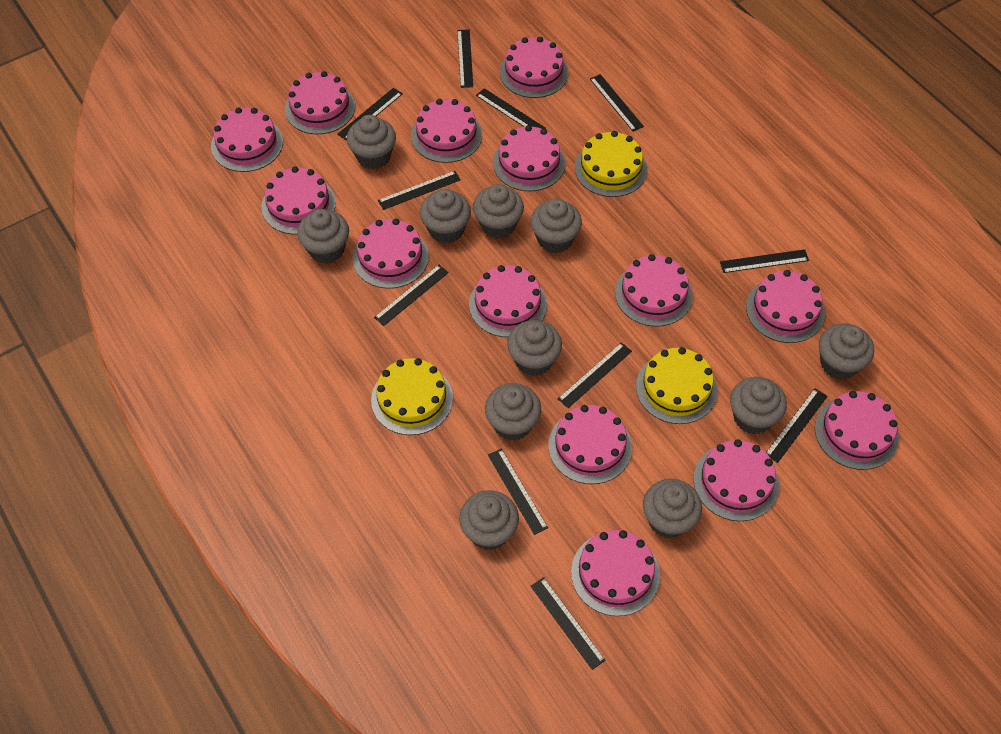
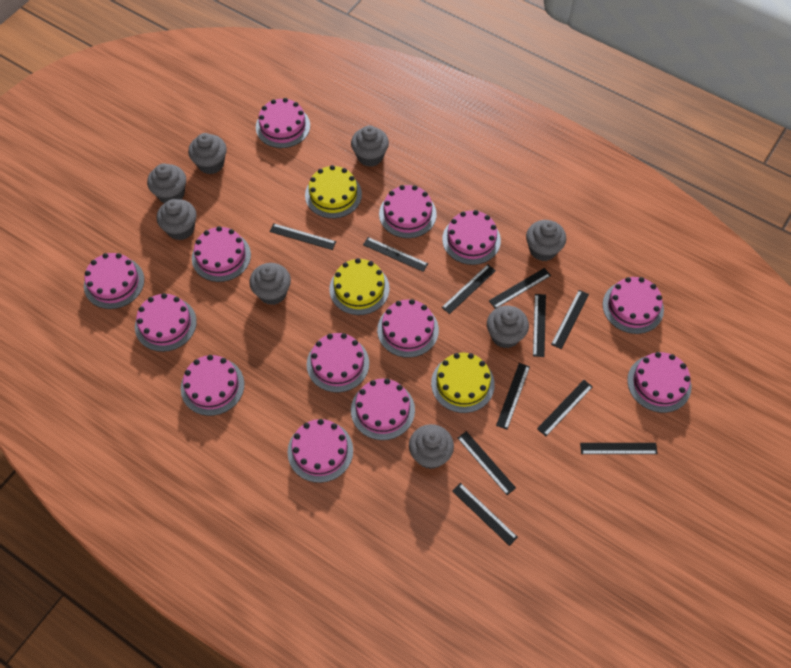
grey cupcake: 11 -> 8
pink cake: 14 -> 13

